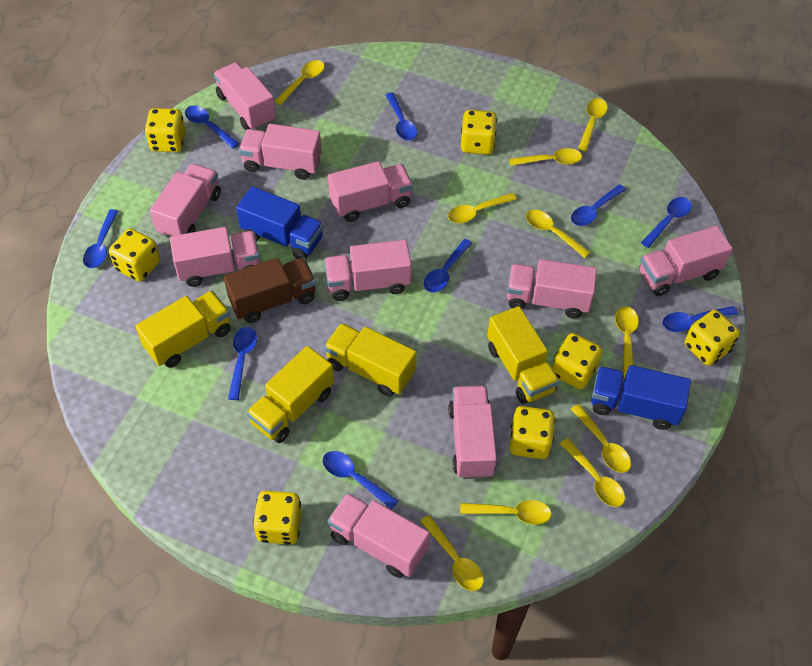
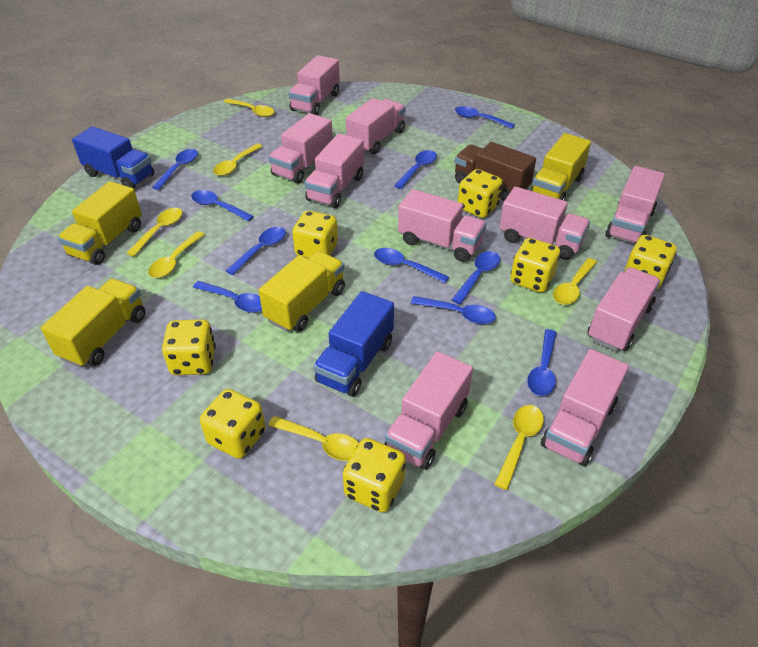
blue spoon: 9 -> 10
yellow spoon: 10 -> 7

